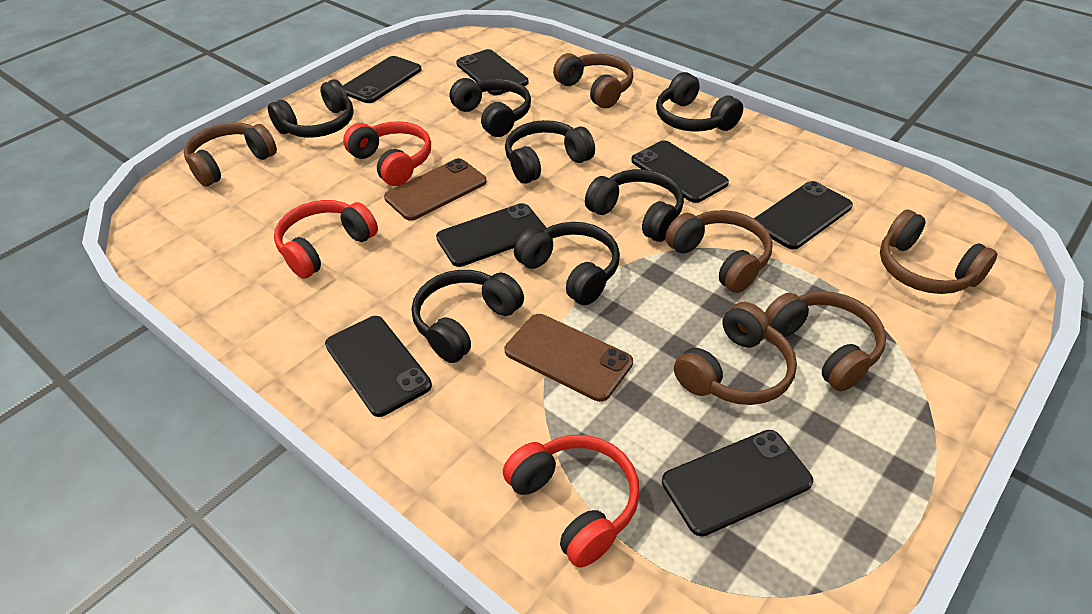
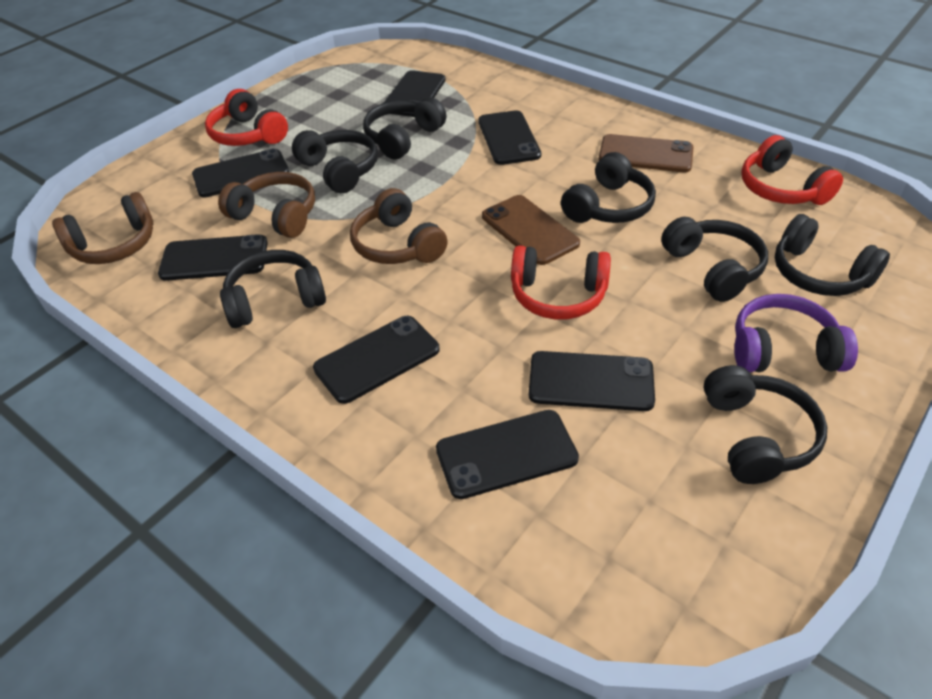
brown headphones: 6 -> 3
purple headphones: 0 -> 1

